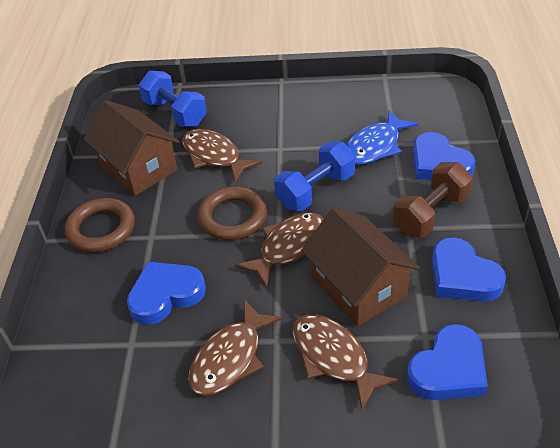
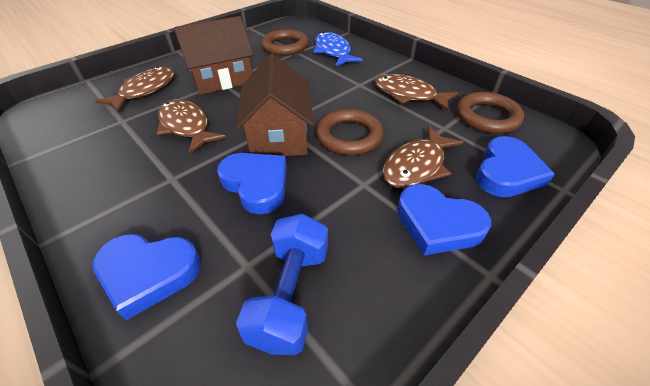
blue dumbbell: 2 -> 1
brown dumbbell: 1 -> 0
brown ring: 2 -> 3

